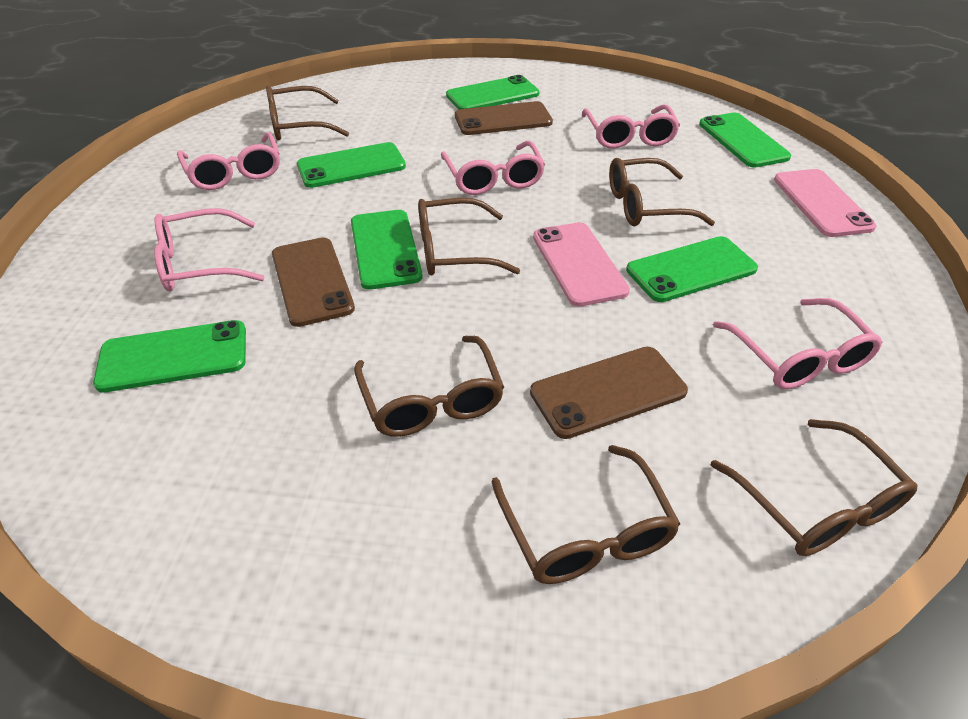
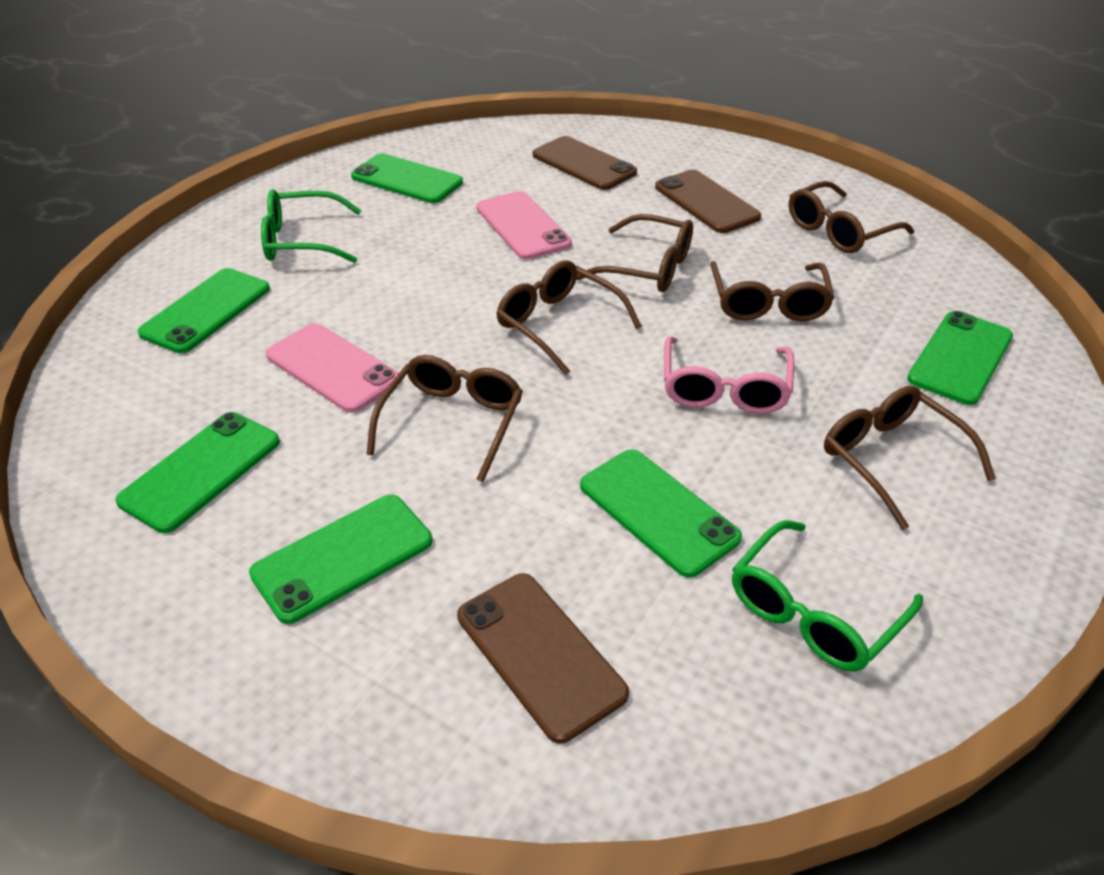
green glasses: 0 -> 2
pink glasses: 5 -> 1

